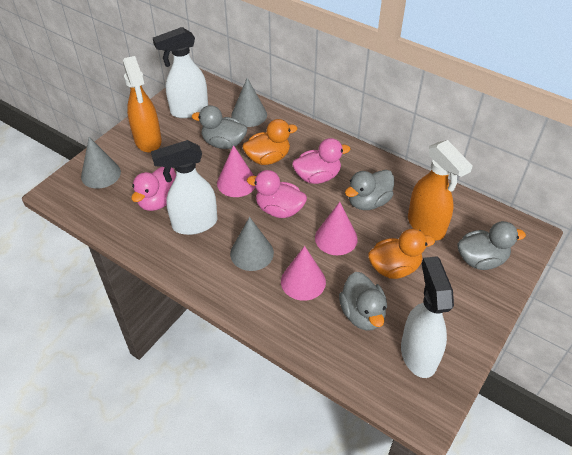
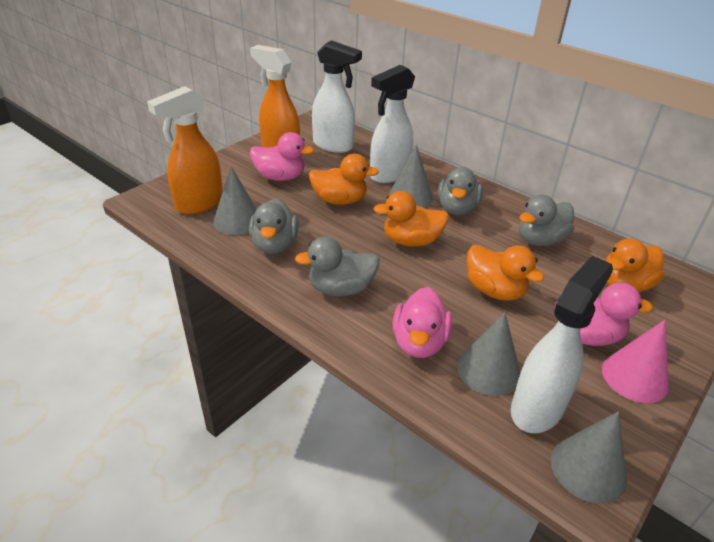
grey cone: 3 -> 4
orange duck: 2 -> 4
pink cone: 3 -> 1

